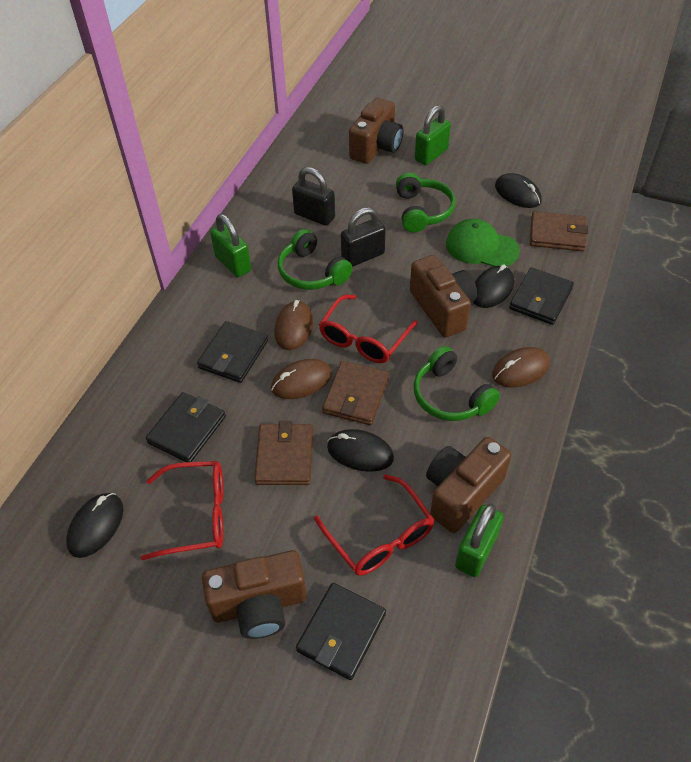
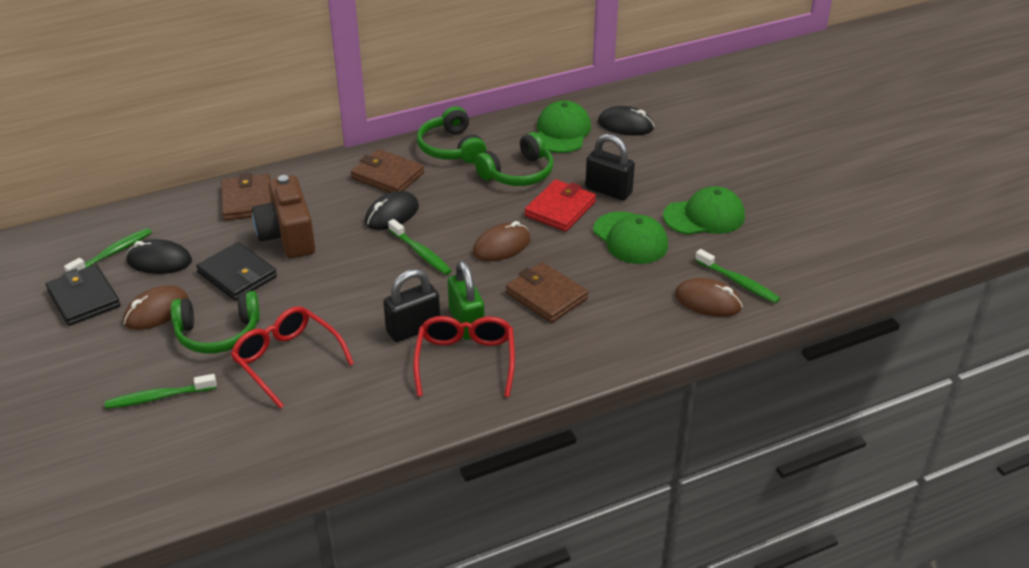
black mouse: 4 -> 3
black wallet: 4 -> 2
brown camera: 4 -> 1
green cap: 1 -> 3
green padlock: 3 -> 1
green toothbrush: 0 -> 4
red glasses: 3 -> 2
red wallet: 0 -> 1

